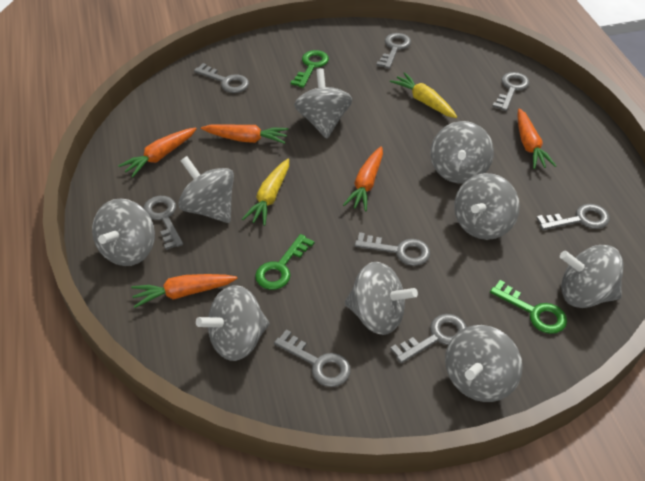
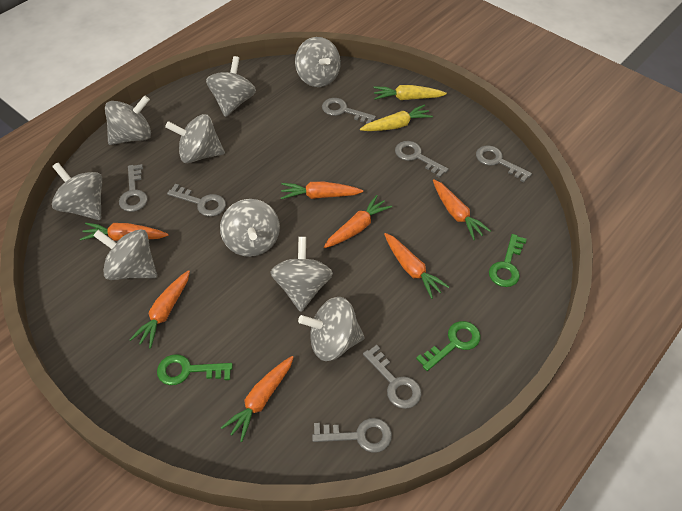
grey key: 8 -> 7
orange carrot: 5 -> 7

